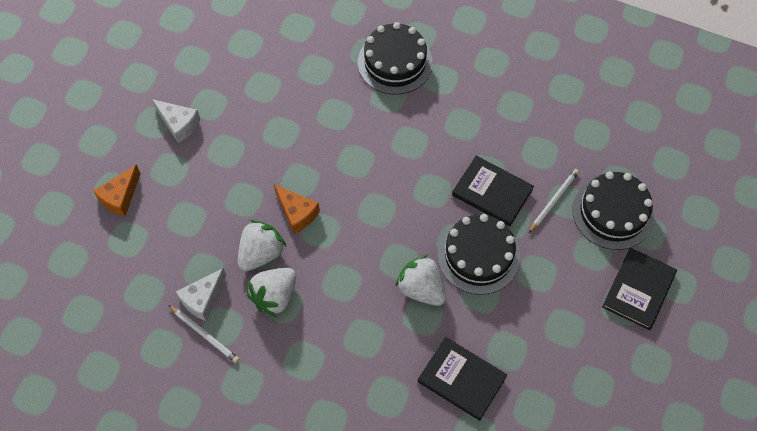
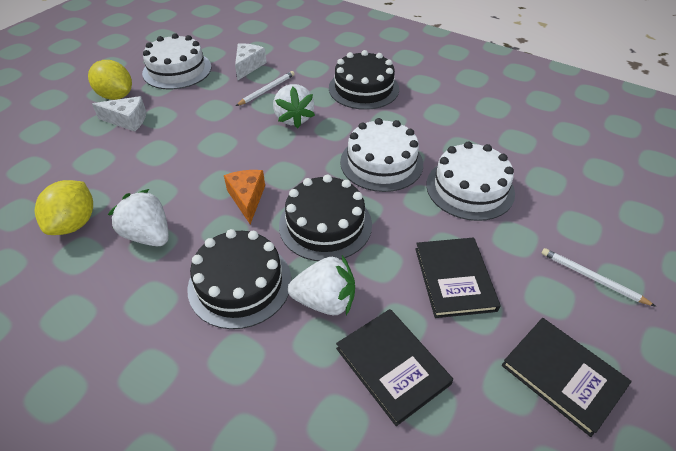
orange cheese: 2 -> 1
white cake: 0 -> 3
yellow lemon: 0 -> 2

